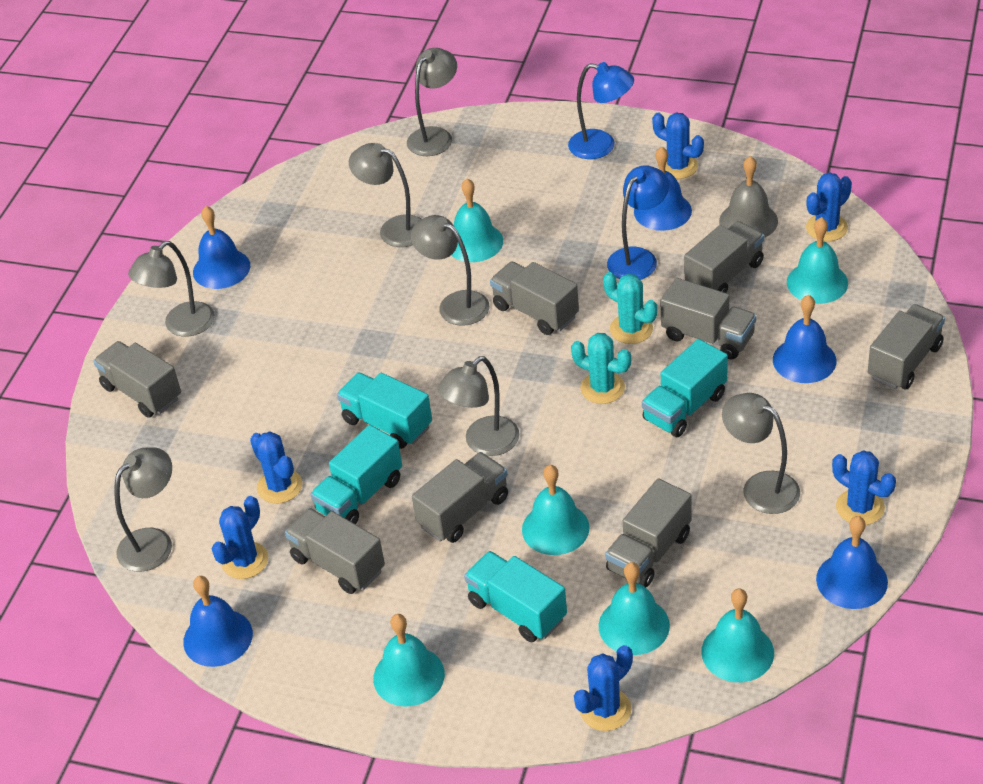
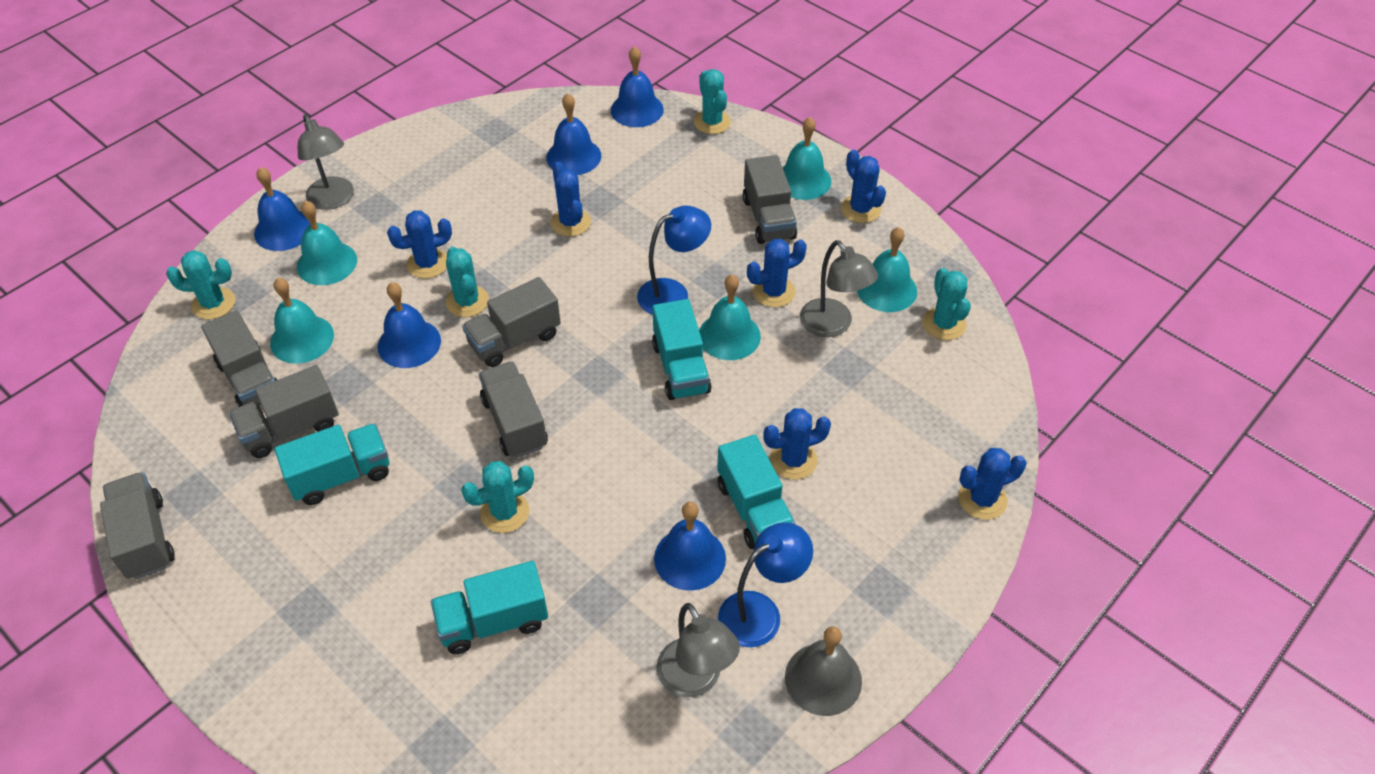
grey lamp: 7 -> 3
grey truck: 8 -> 6
turquoise bell: 6 -> 5
turquoise cactus: 2 -> 5

